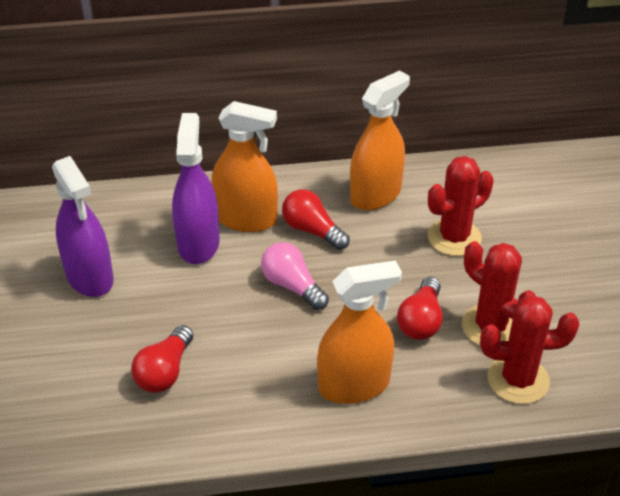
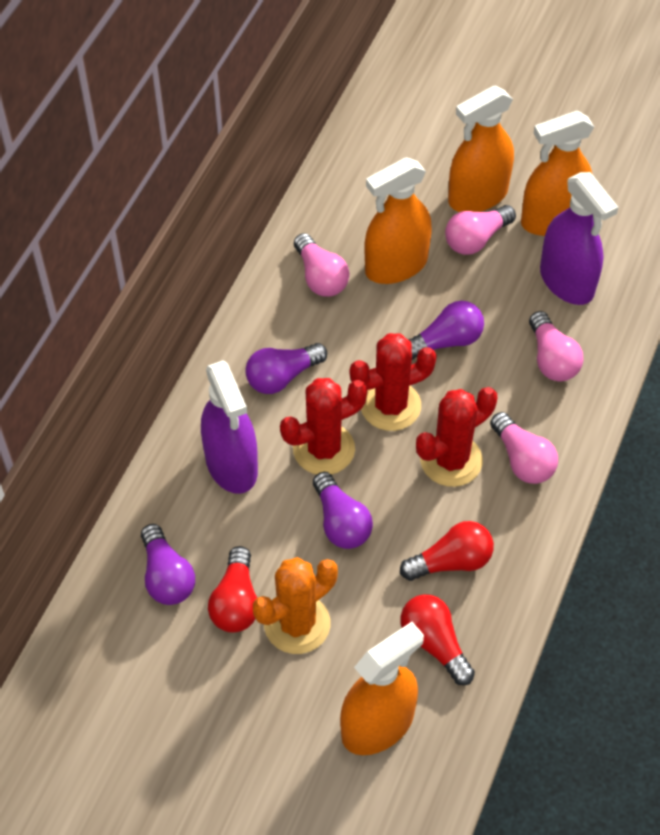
orange cactus: 0 -> 1
orange spray bottle: 3 -> 4
pink light bulb: 1 -> 4
purple light bulb: 0 -> 4

